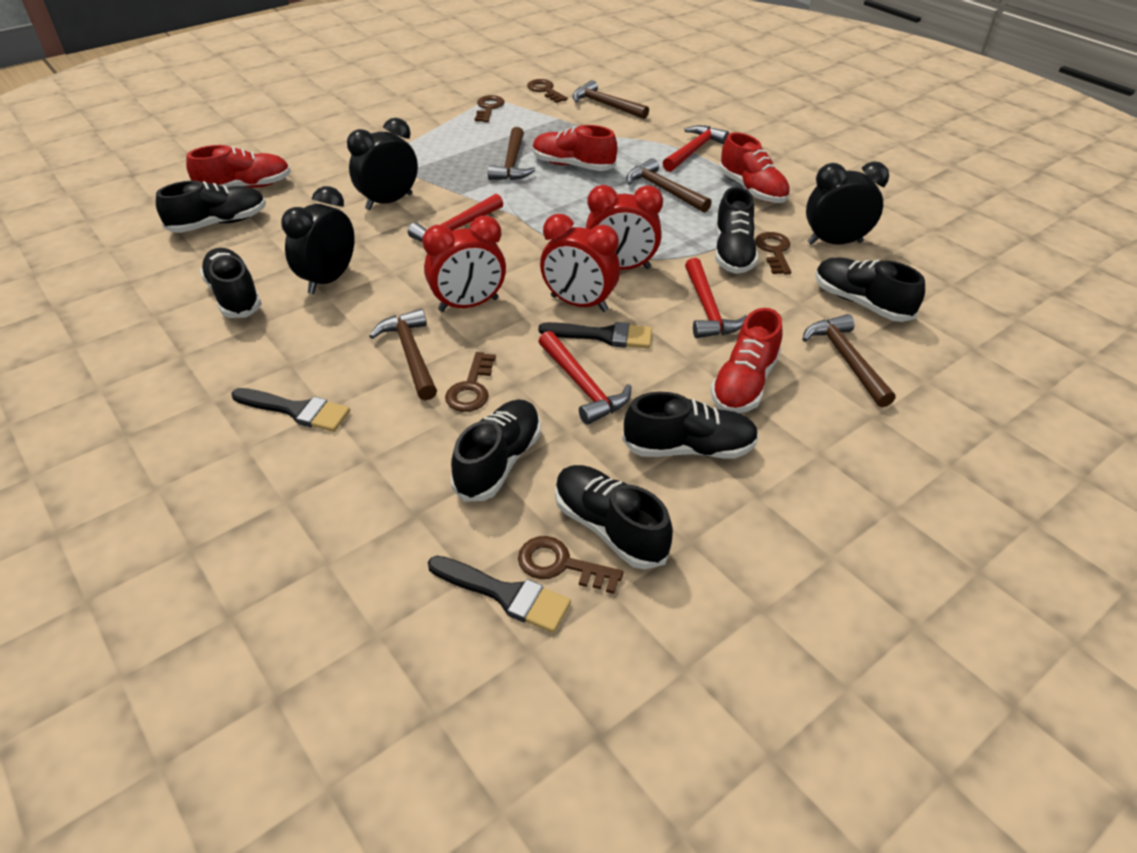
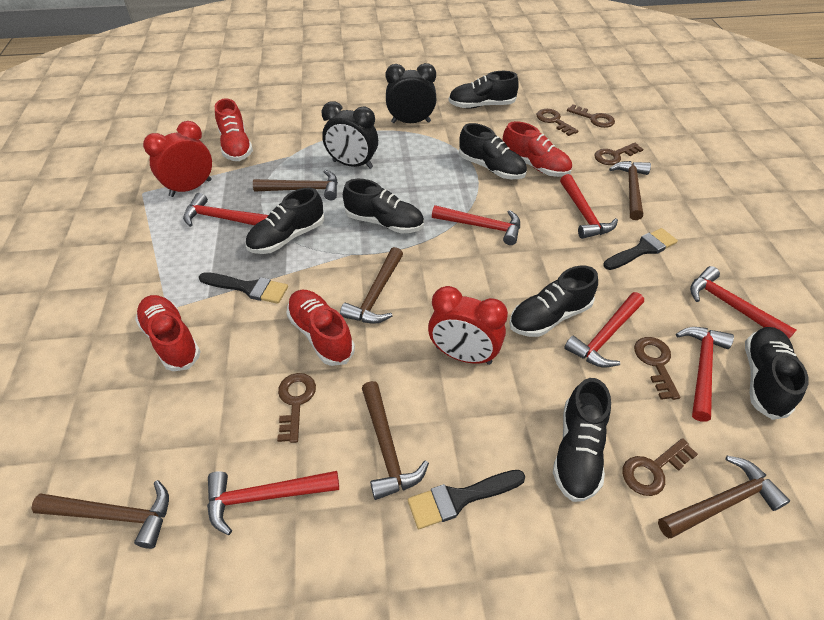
black clock: 3 -> 2
brown hammer: 5 -> 6
brown key: 5 -> 6
red clock: 3 -> 2
red hammer: 4 -> 7

